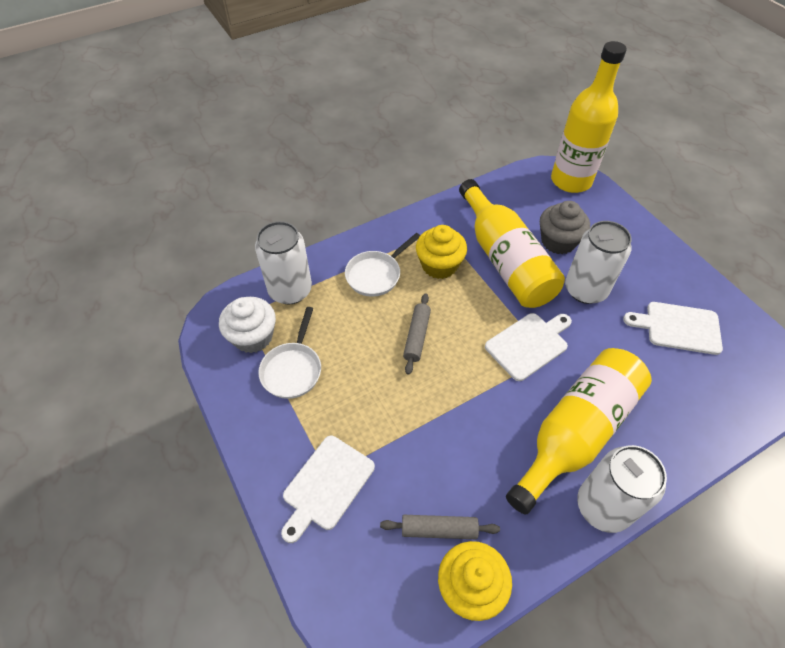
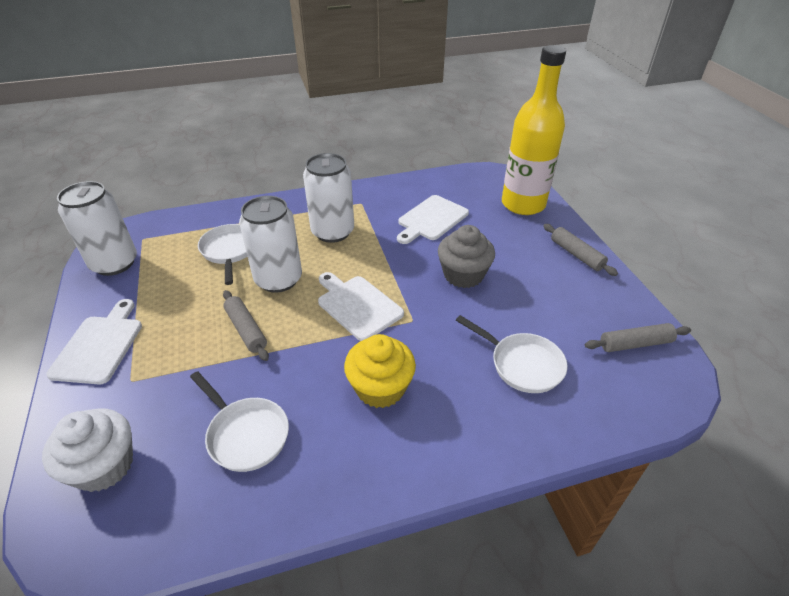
grey rolling pin: 2 -> 3
white pan: 2 -> 3
yellow bottle: 3 -> 1
yellow cupcake: 2 -> 1

